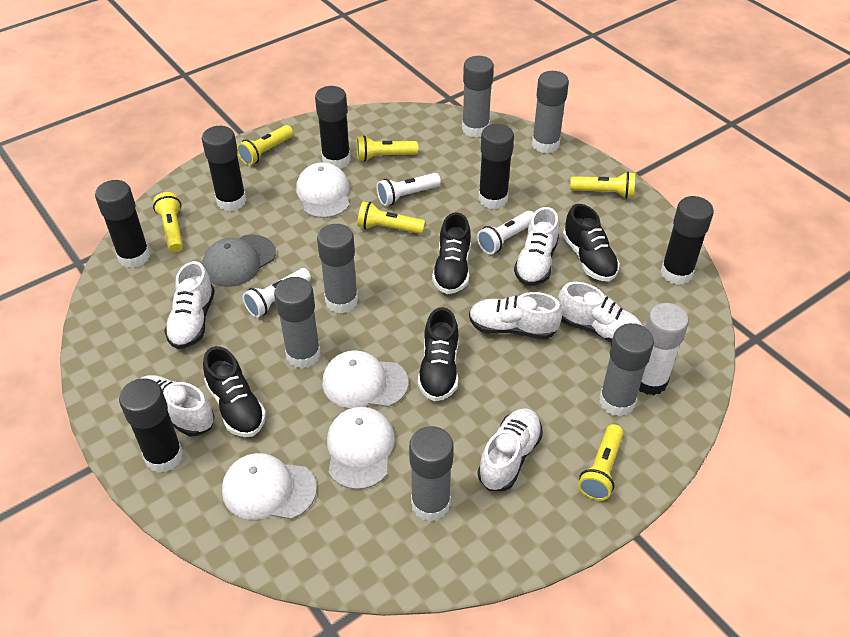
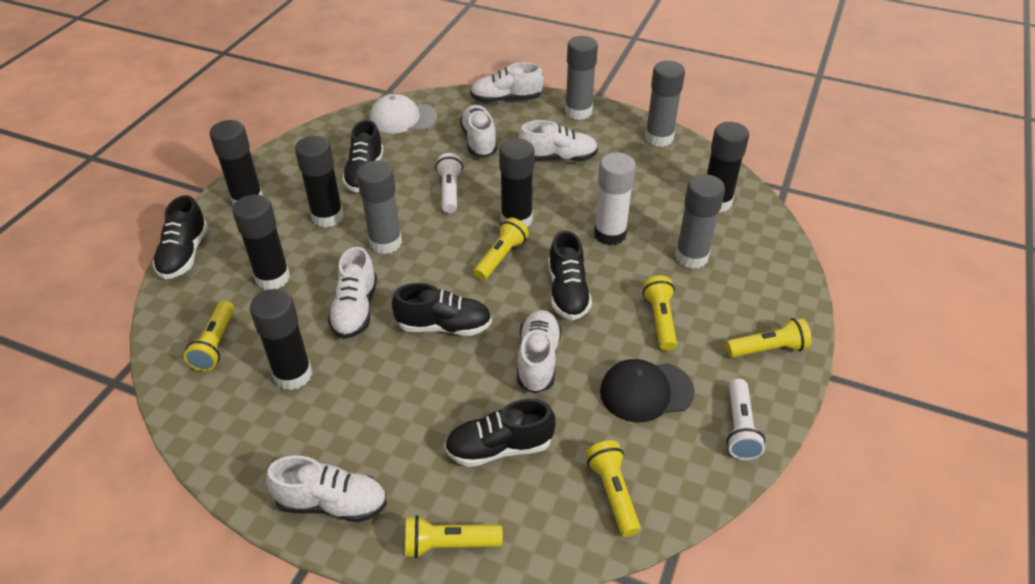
black cap: 0 -> 1
black shoe: 4 -> 5
grey cap: 1 -> 0
grey glue stick: 6 -> 4
white cap: 4 -> 1
white flashlight: 3 -> 2

